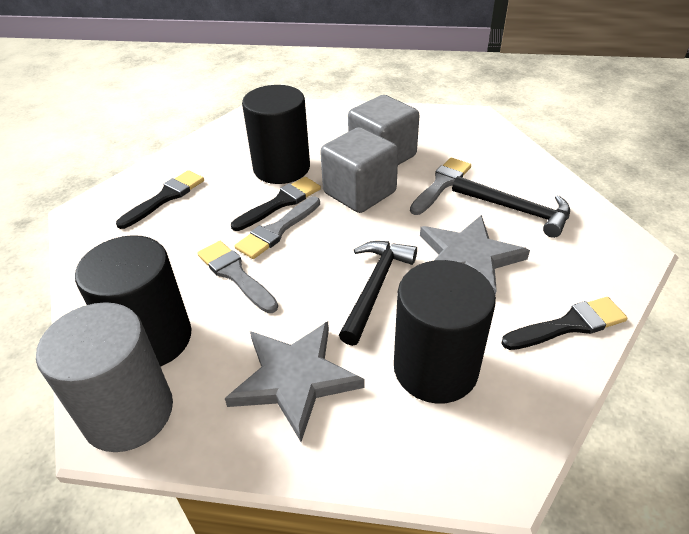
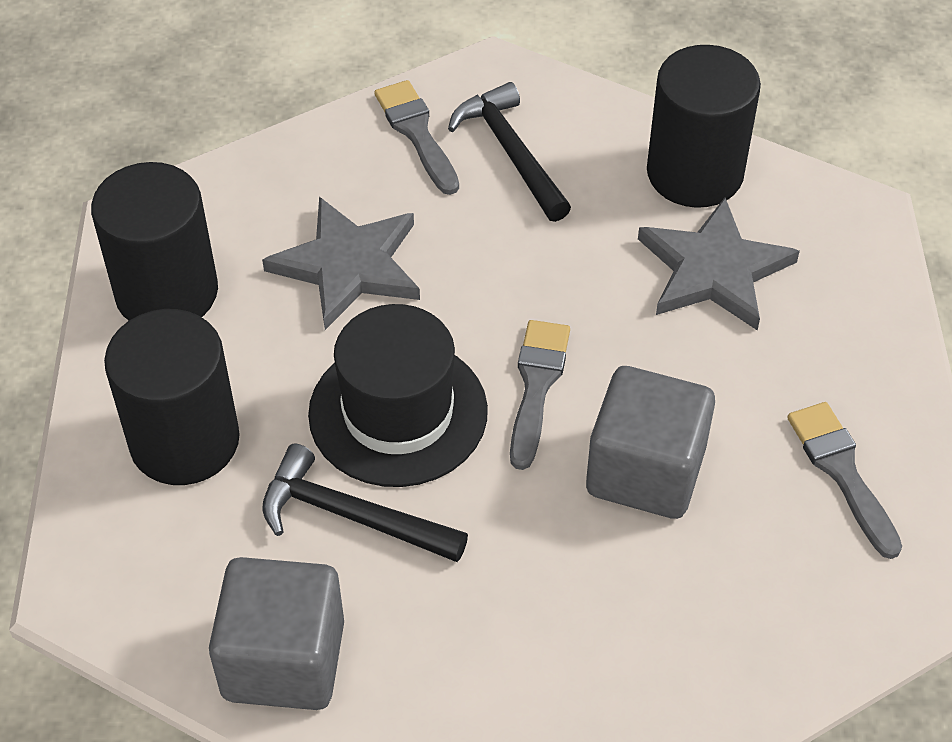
black brush: 3 -> 0
black hat: 0 -> 1
grey cylinder: 1 -> 0

